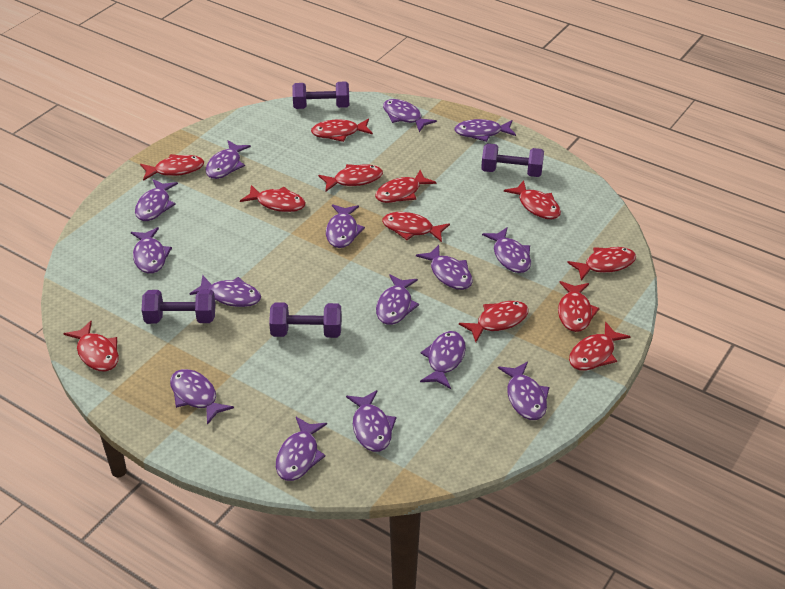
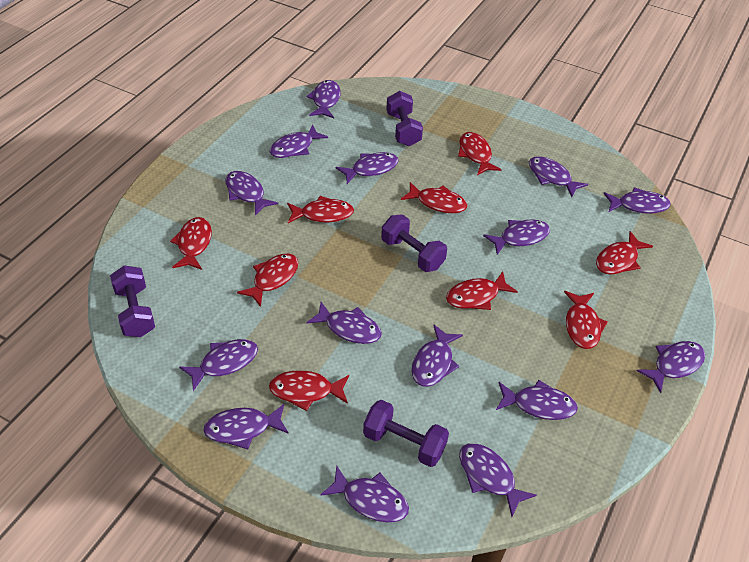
red fish: 12 -> 9

